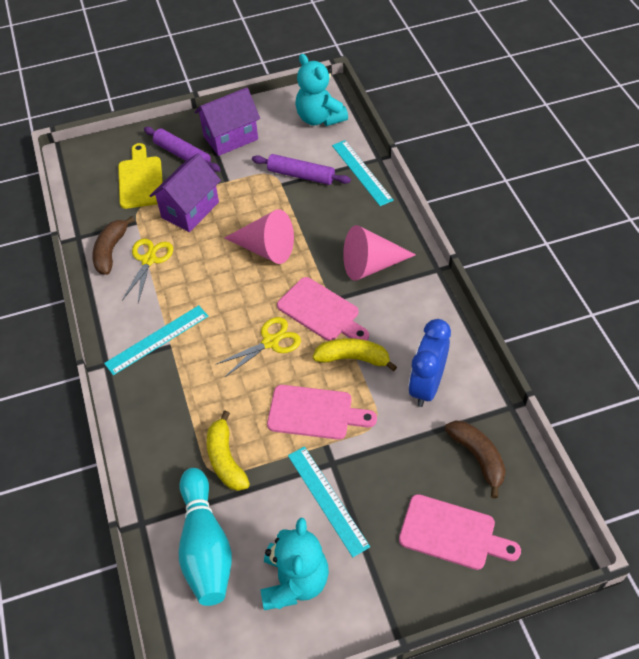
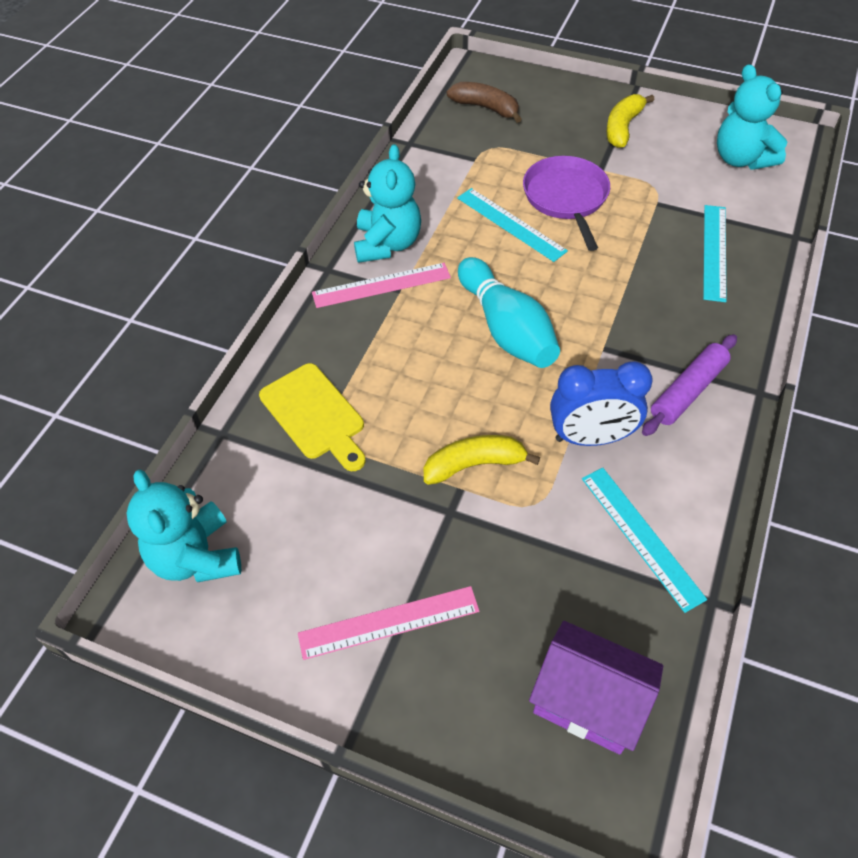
brown banana: 2 -> 1
pink cone: 2 -> 0
pink cutting board: 3 -> 0
pink ruler: 0 -> 2
purple house: 2 -> 1
purple pan: 0 -> 1
purple rolling pin: 2 -> 1
turquoise teddy bear: 2 -> 3
yellow scissors: 2 -> 0

